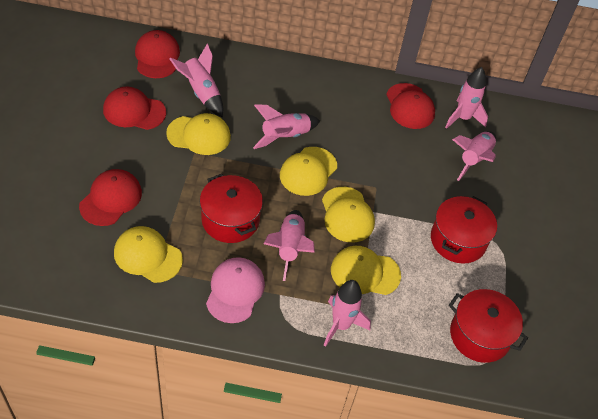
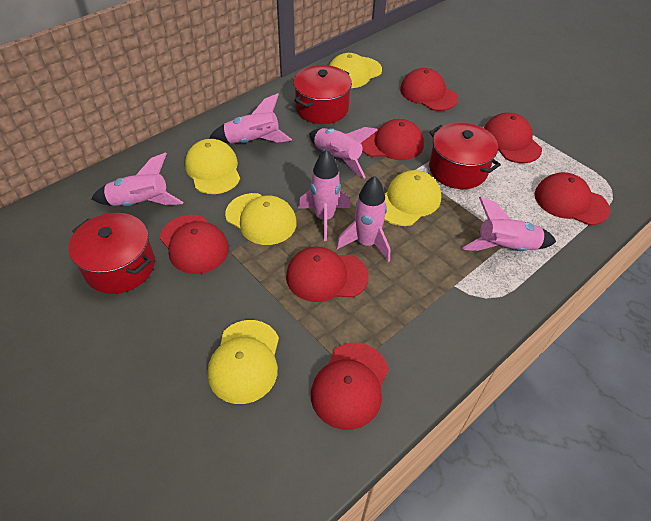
pink cap: 1 -> 0
red cap: 4 -> 7

